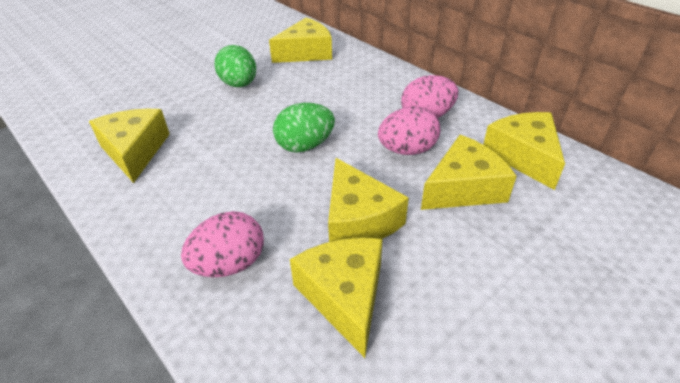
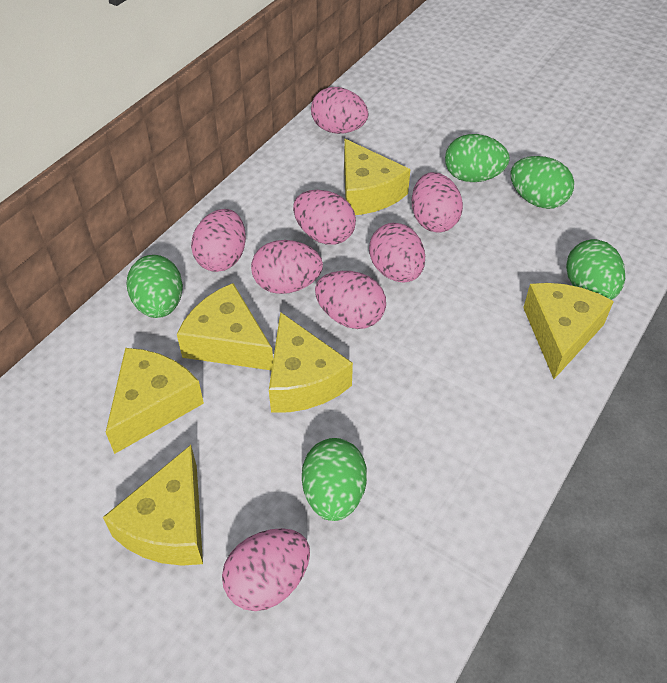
green egg: 2 -> 5
pink egg: 3 -> 8

